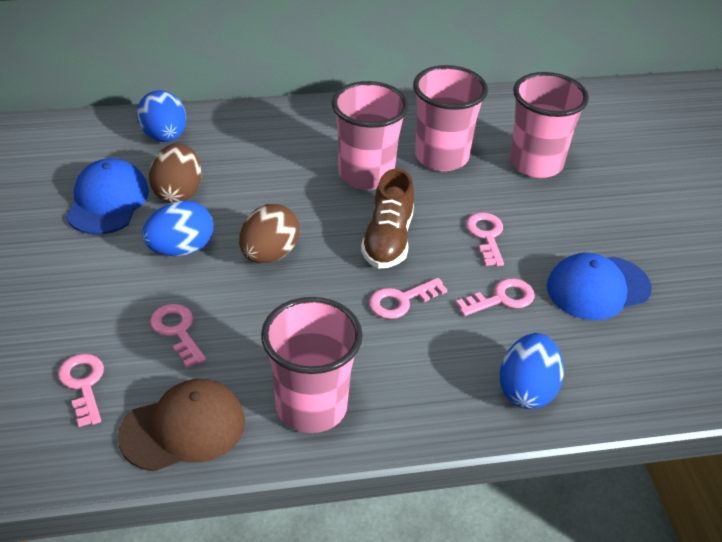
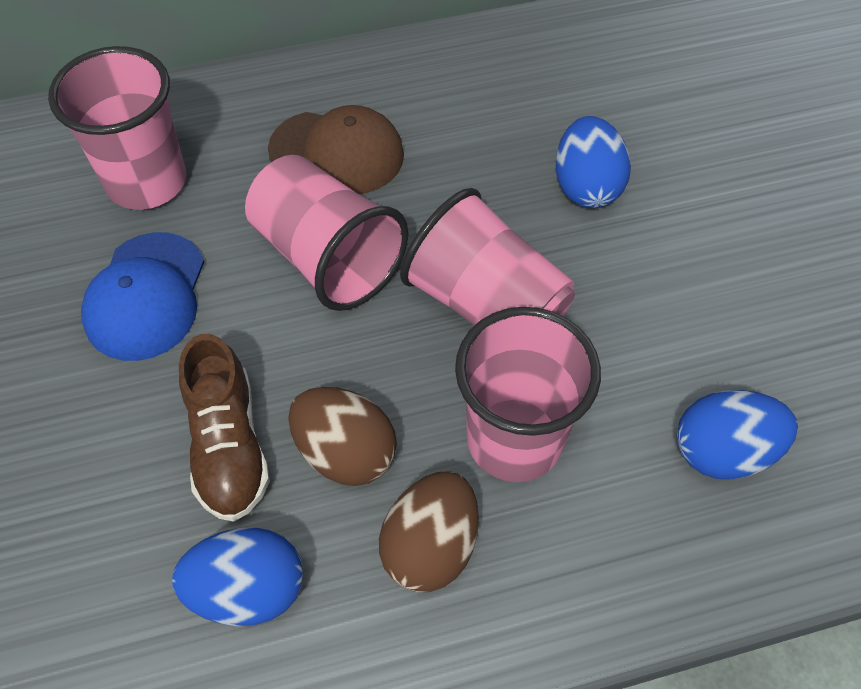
blue cap: 2 -> 1
pink key: 5 -> 0

